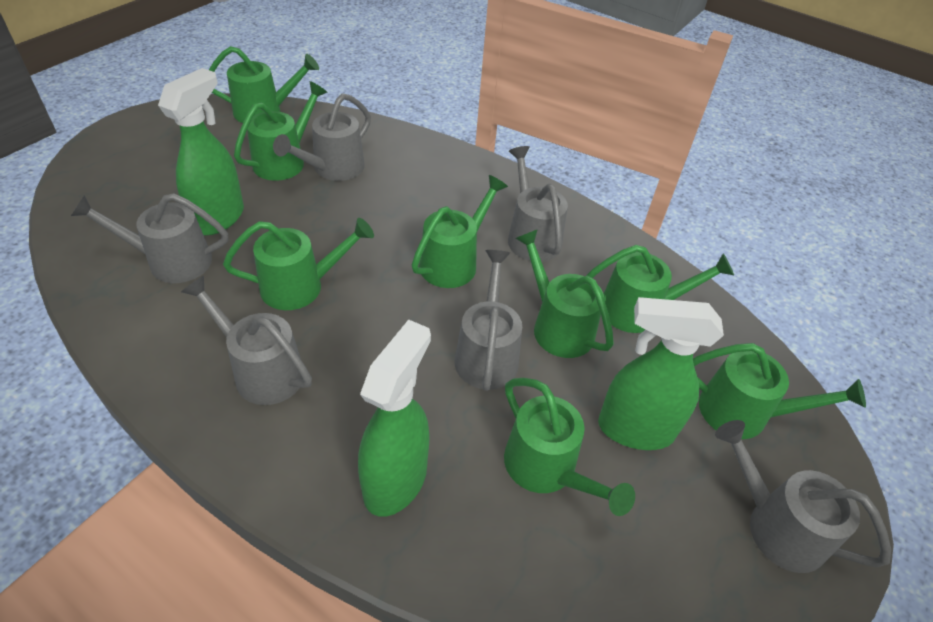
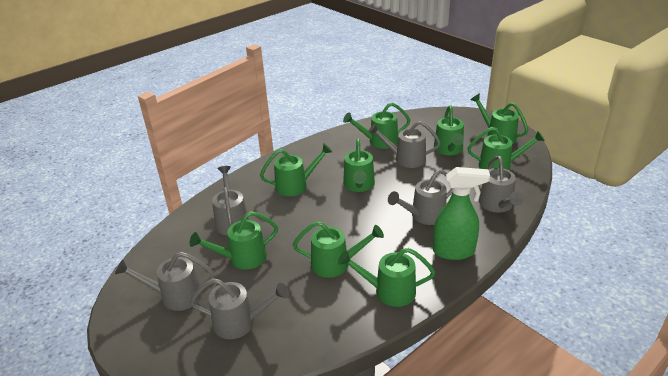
green spray bottle: 3 -> 1
green watering can: 8 -> 9

